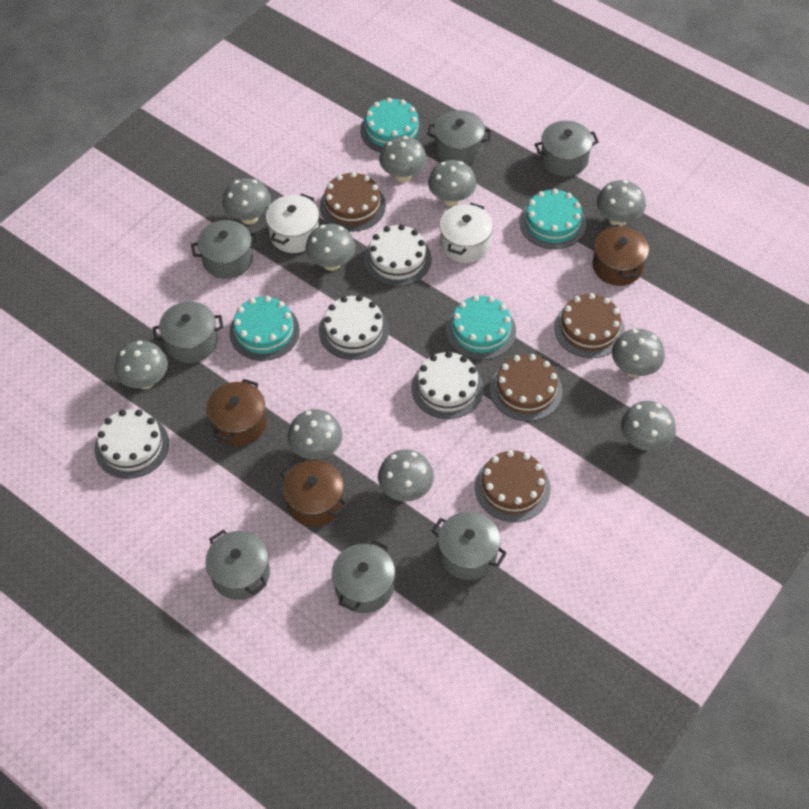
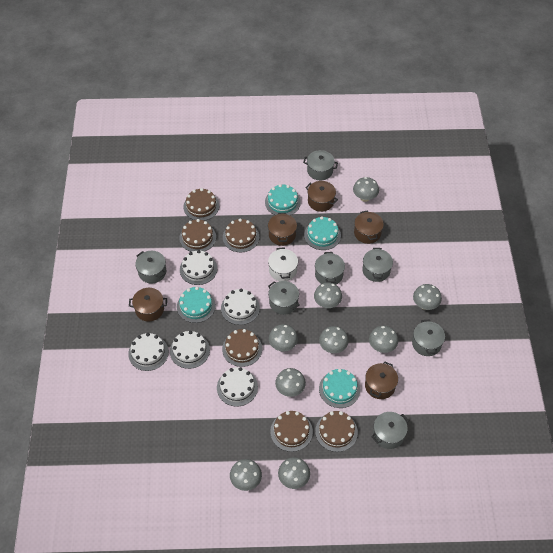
brown cake: 4 -> 6
brown pot: 3 -> 5
grey mushroom: 10 -> 9
white cake: 4 -> 5
white pot: 2 -> 1

